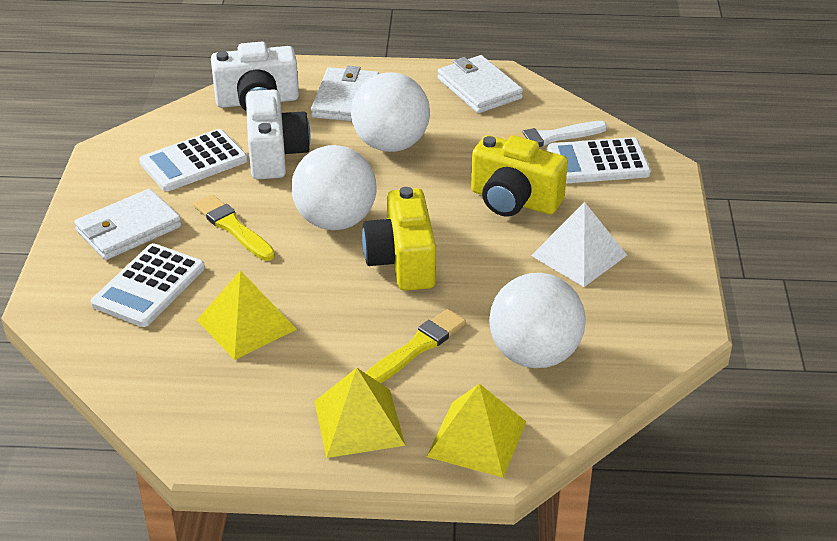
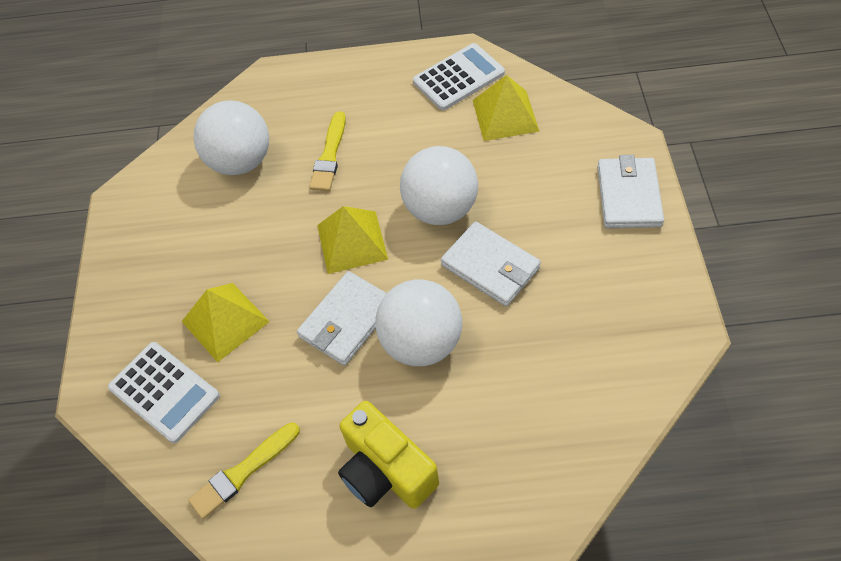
white brush: 1 -> 0
white calculator: 3 -> 2
white camera: 2 -> 0
white pyramid: 1 -> 0
yellow camera: 2 -> 1

